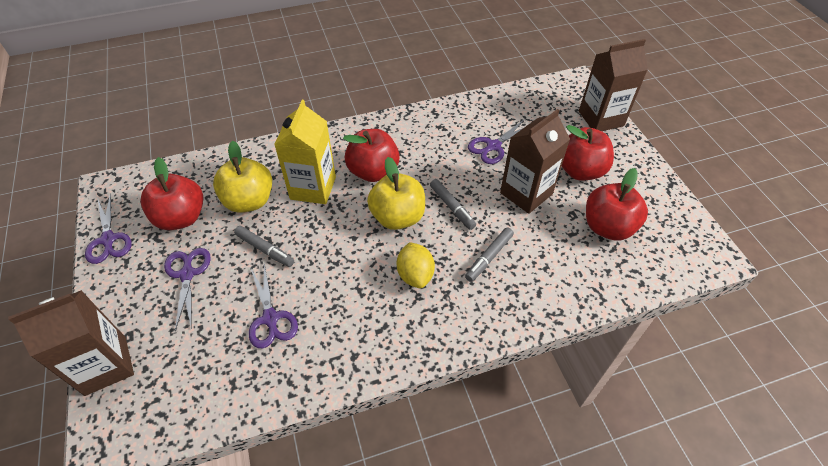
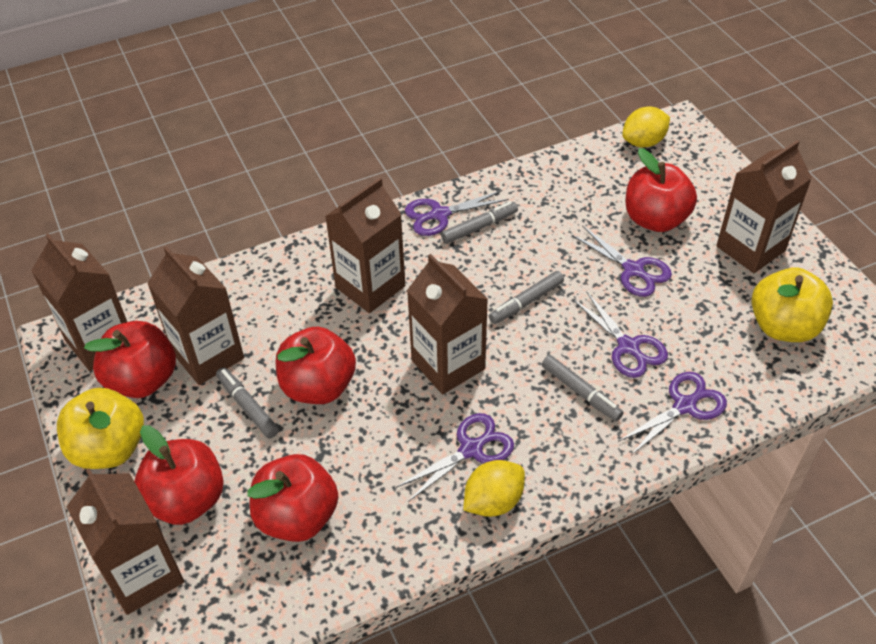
brown carton: 3 -> 6
grey marker: 3 -> 4
purple scissors: 4 -> 5
red apple: 4 -> 5
yellow carton: 1 -> 0
yellow lemon: 1 -> 2

